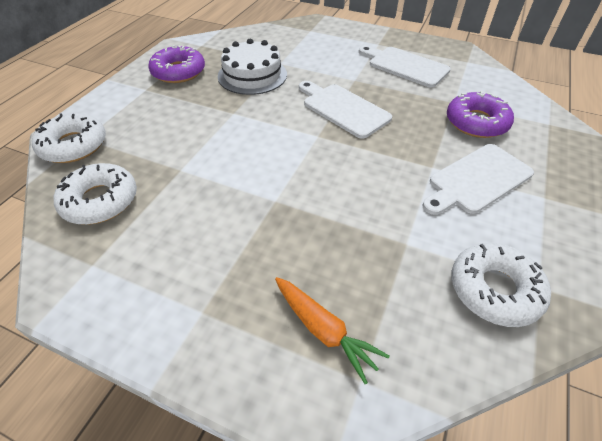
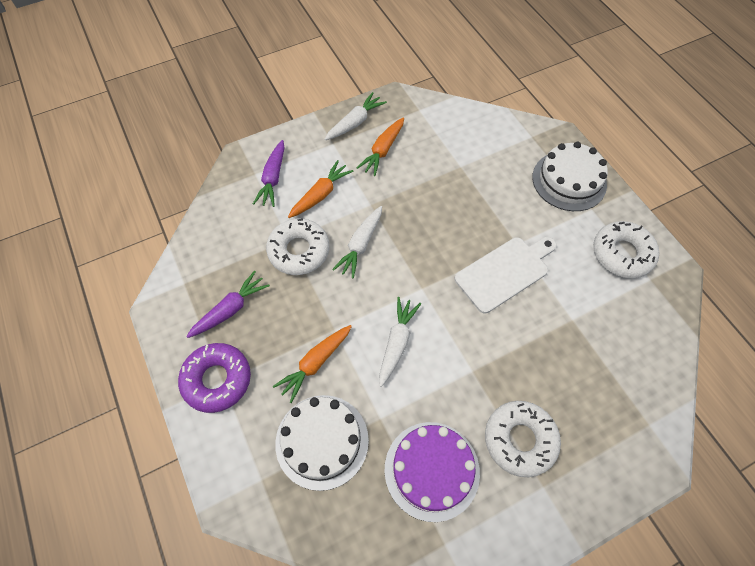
orange carrot: 1 -> 3
purple cake: 0 -> 1
purple carrot: 0 -> 2
purple donut: 2 -> 1
white cake: 1 -> 2
white carrot: 0 -> 3
white cutting board: 3 -> 1

